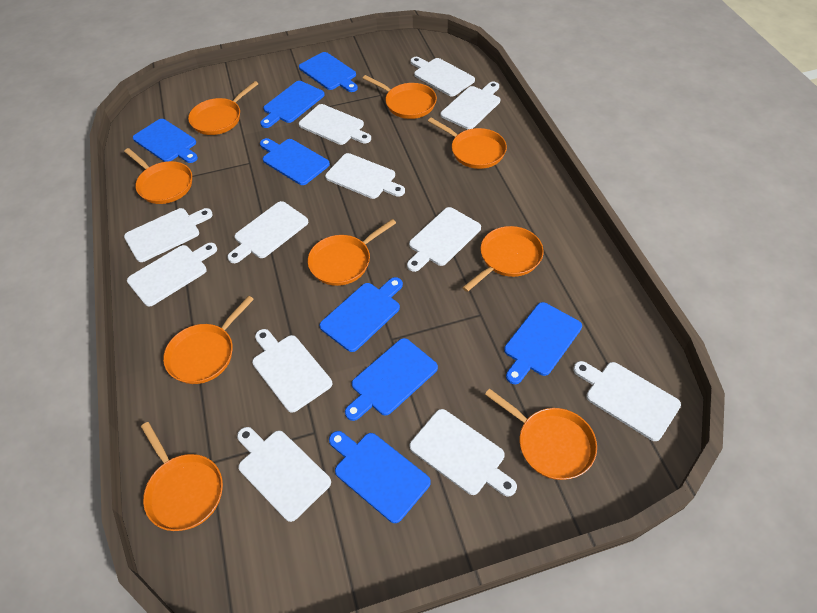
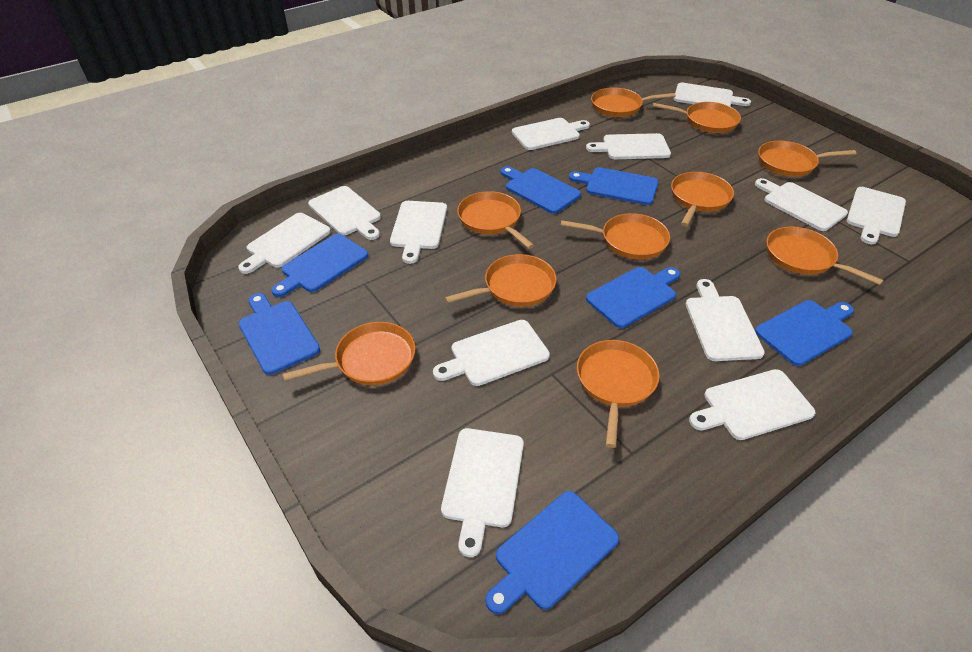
blue cutting board: 8 -> 7
orange pan: 9 -> 10

